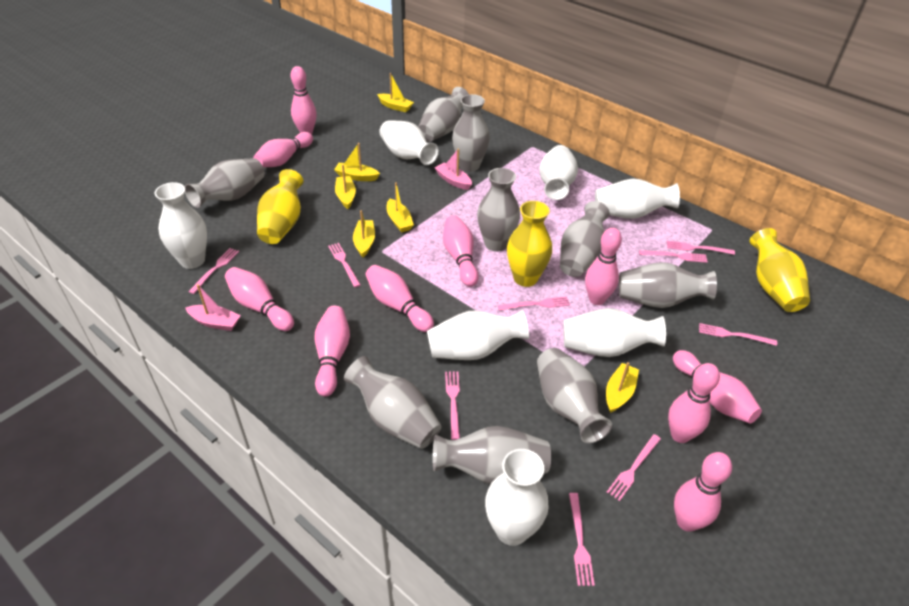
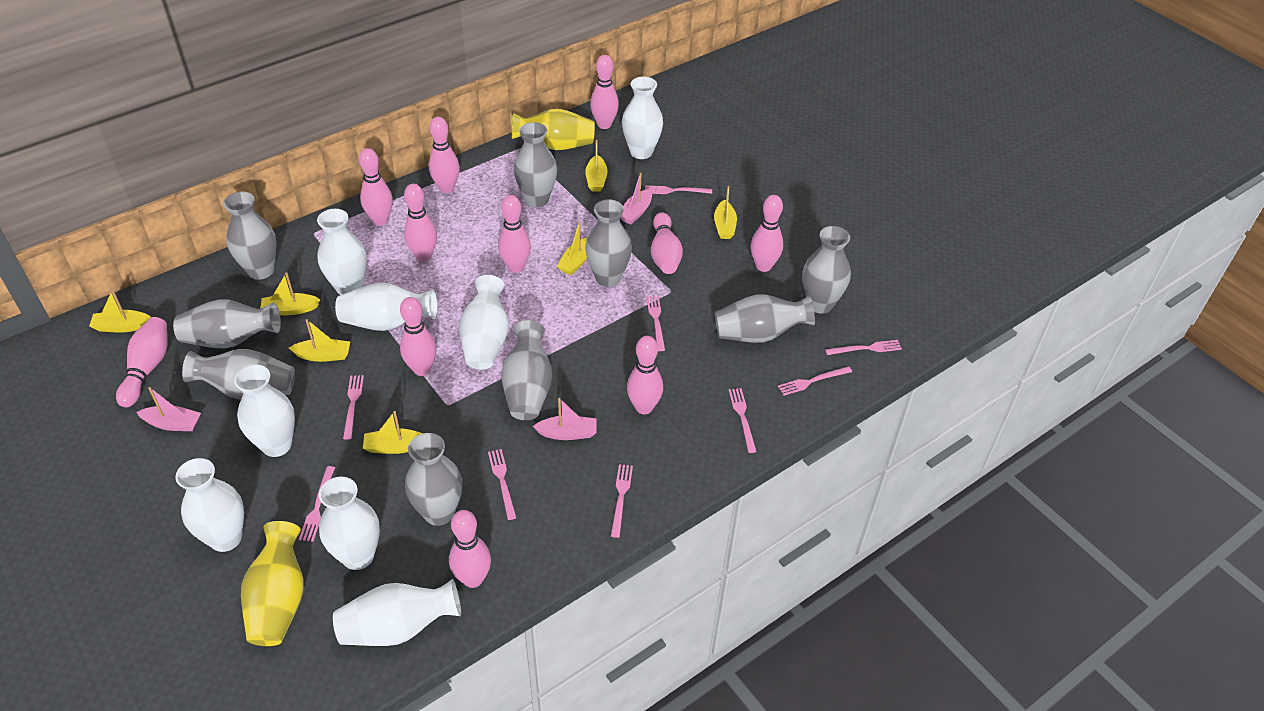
pink boat: 2 -> 3
pink bowling pin: 10 -> 11
white vase: 7 -> 8
yellow boat: 6 -> 7
yellow vase: 3 -> 2

